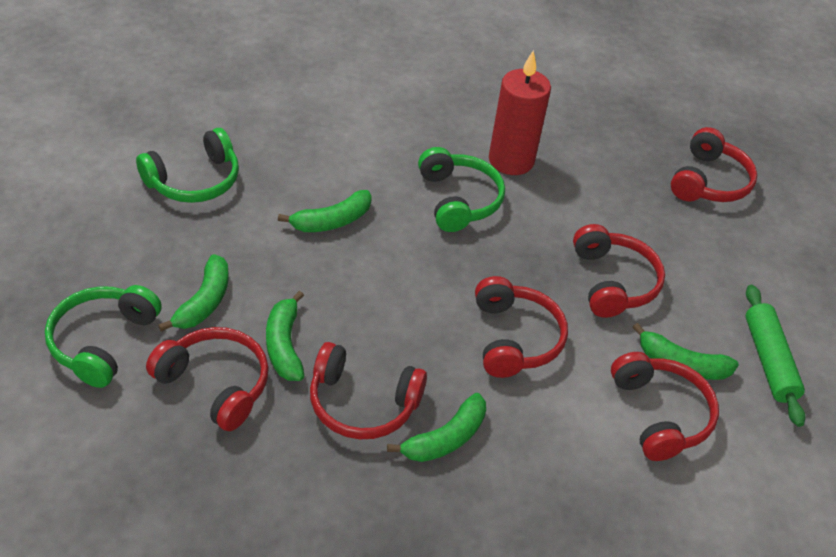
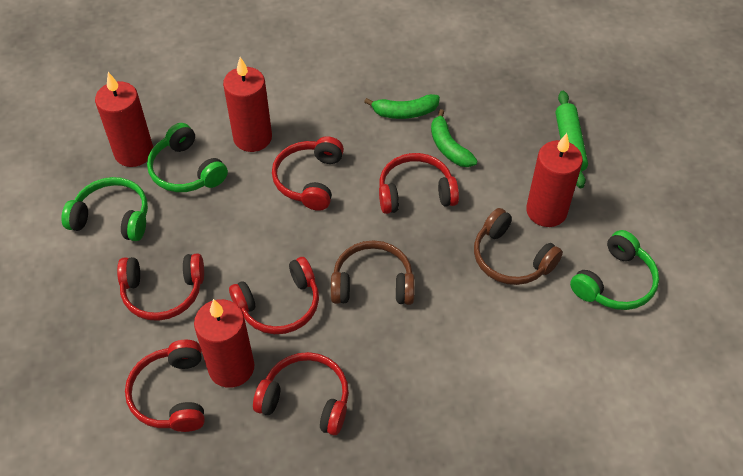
brown headphones: 0 -> 2
green banana: 5 -> 2
red candle: 1 -> 4

